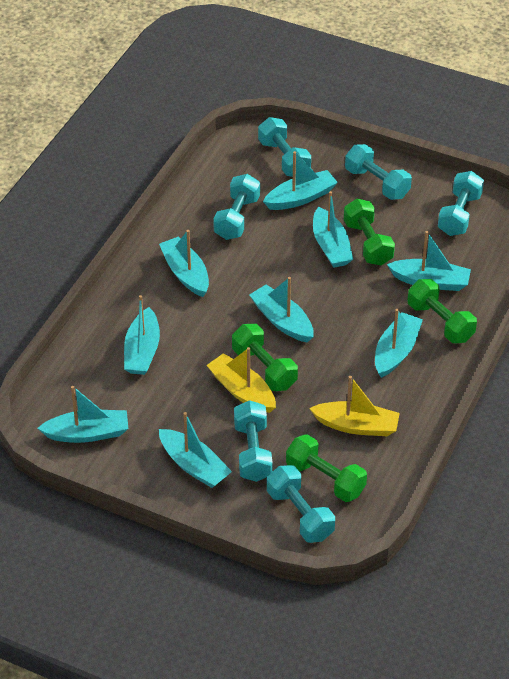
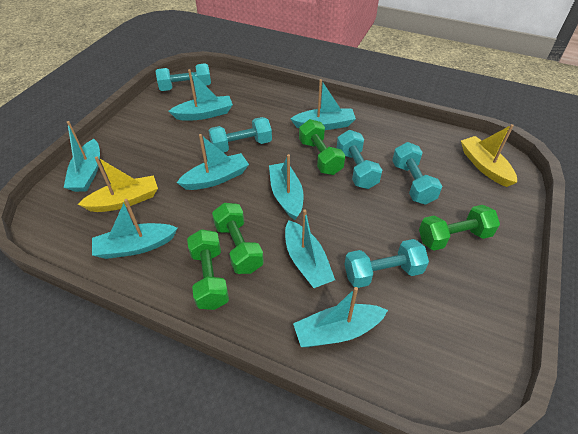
turquoise boat: 9 -> 8
turquoise dumbbell: 6 -> 5

